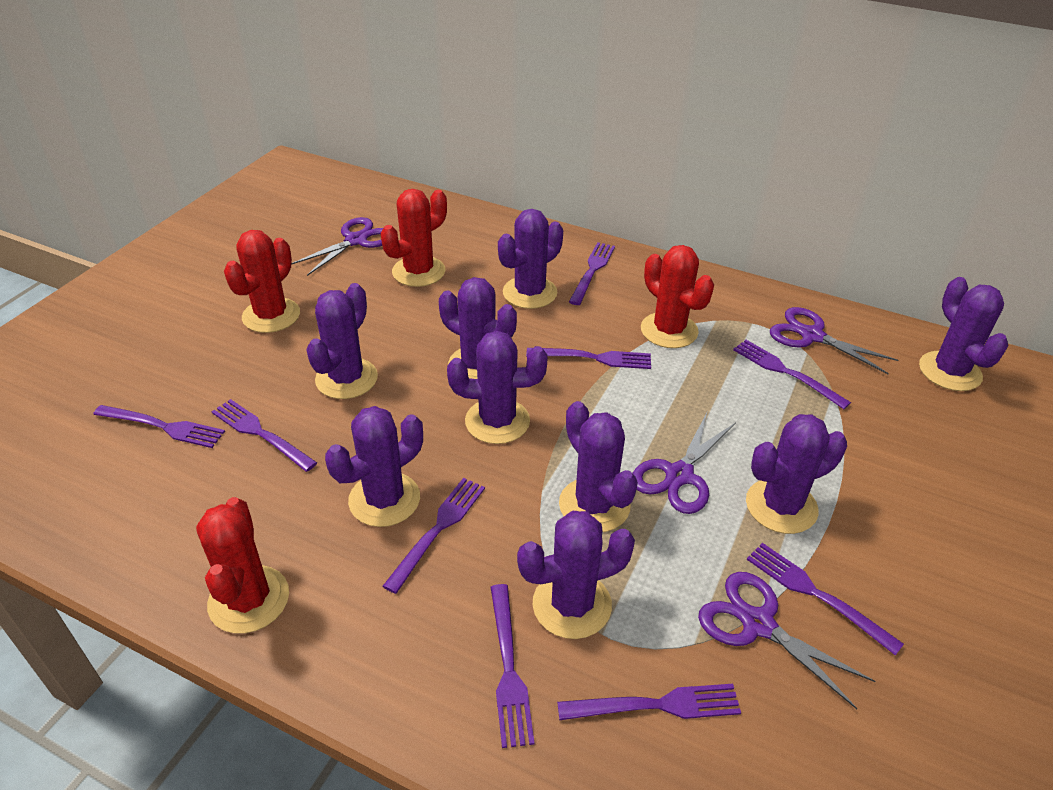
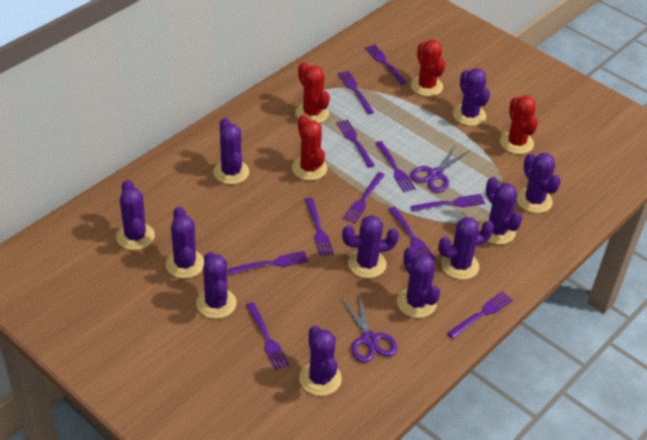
purple cactus: 9 -> 11
purple fork: 9 -> 11
purple scissors: 4 -> 2

